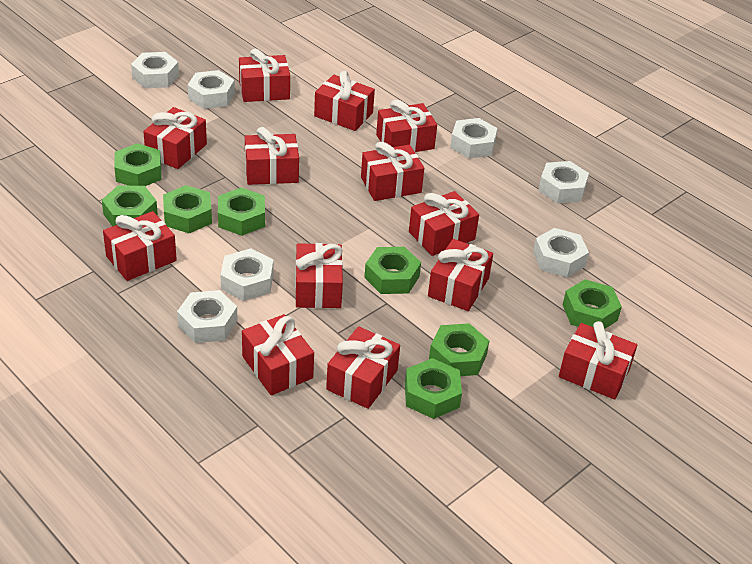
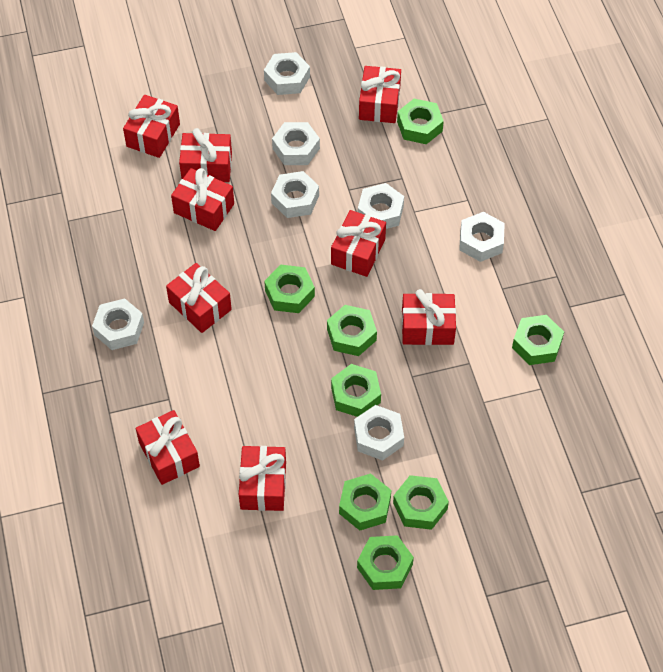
red gift: 13 -> 9

